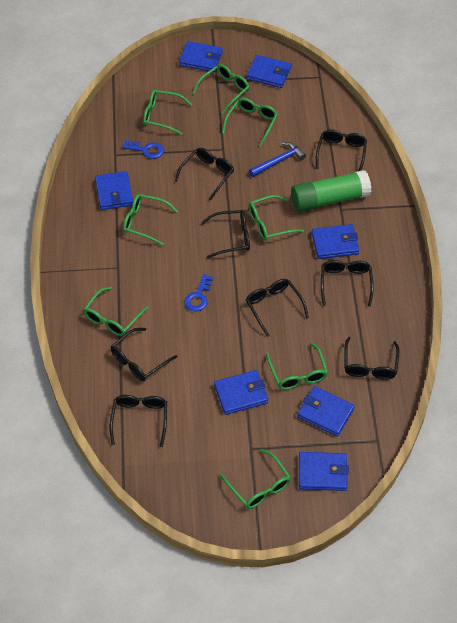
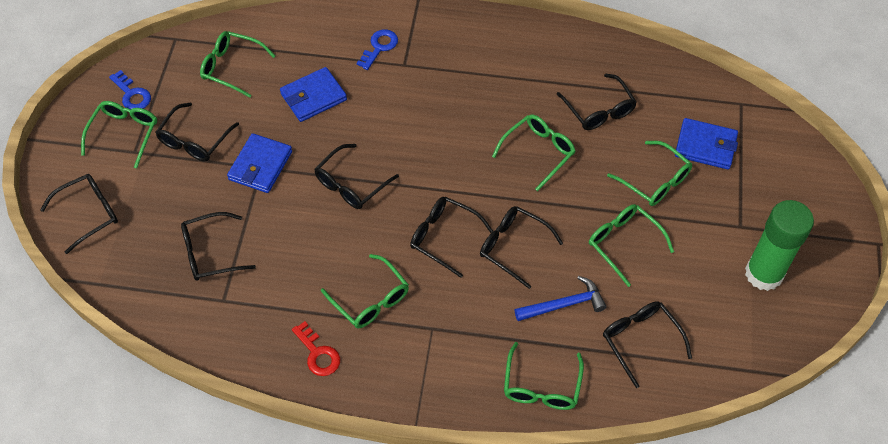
blue wallet: 7 -> 3
green glasses: 8 -> 7
red key: 0 -> 1

